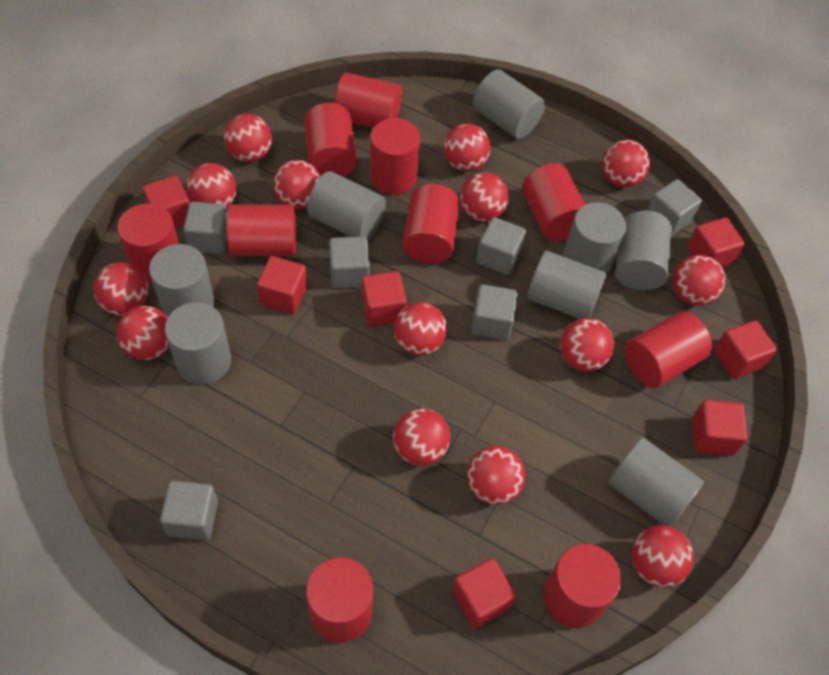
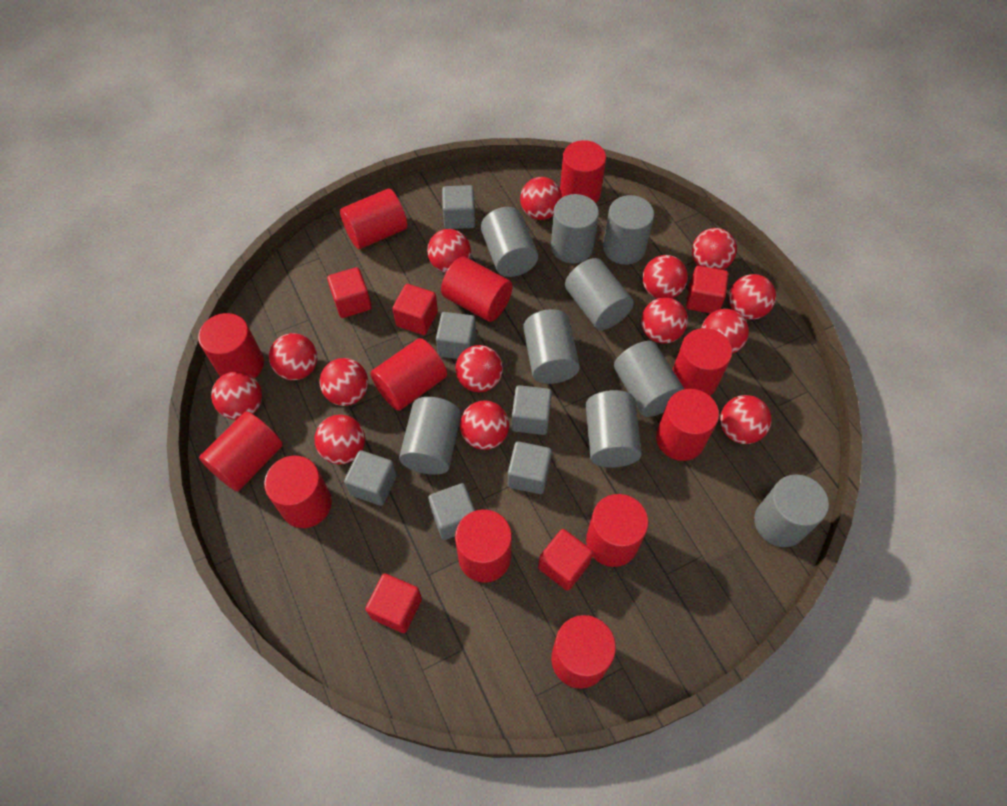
grey cylinder: 8 -> 9
red cube: 7 -> 5
red cylinder: 10 -> 12

